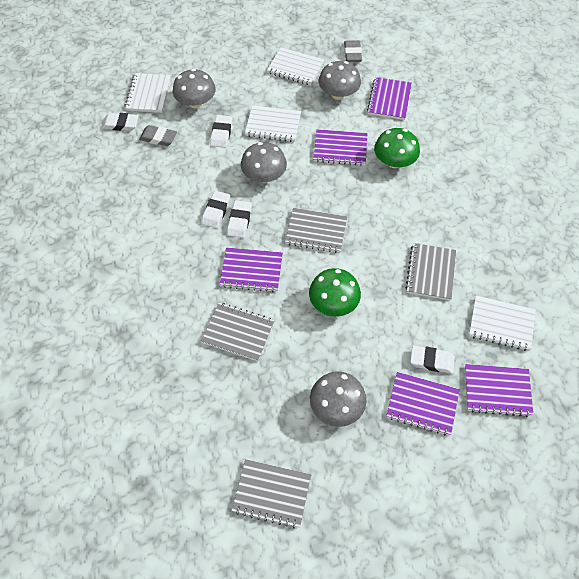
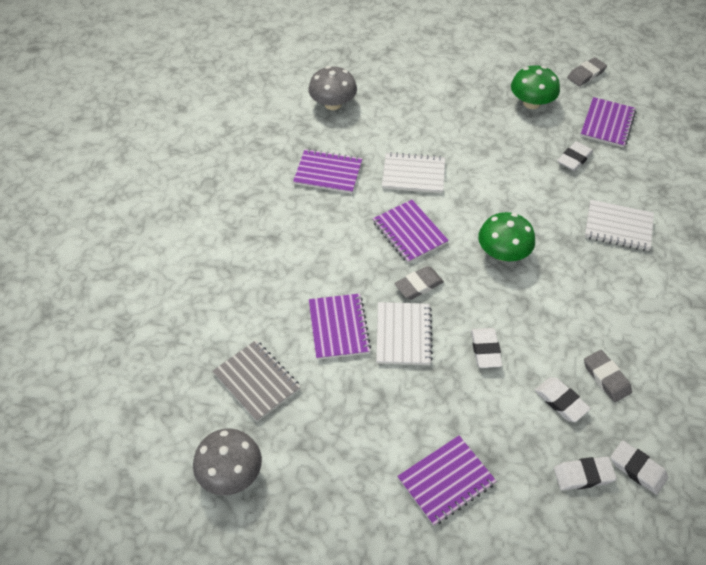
grey eraser: 2 -> 3
grey mushroom: 4 -> 2
grey notebook: 4 -> 1
white notebook: 4 -> 3

